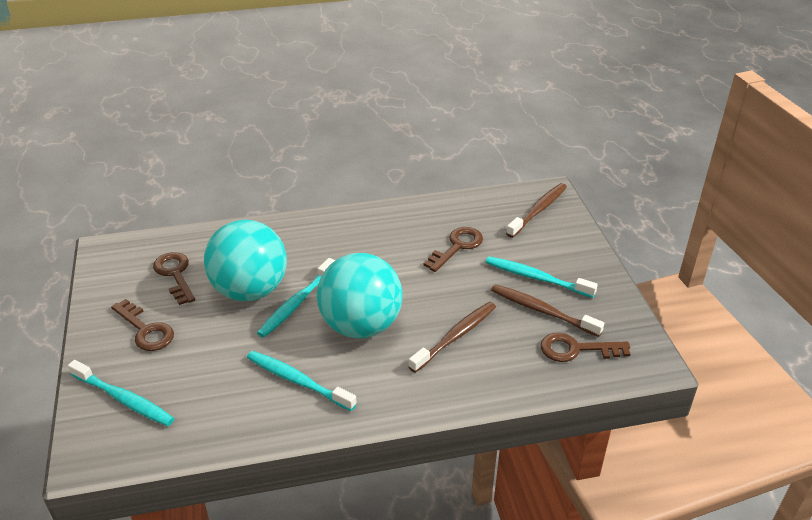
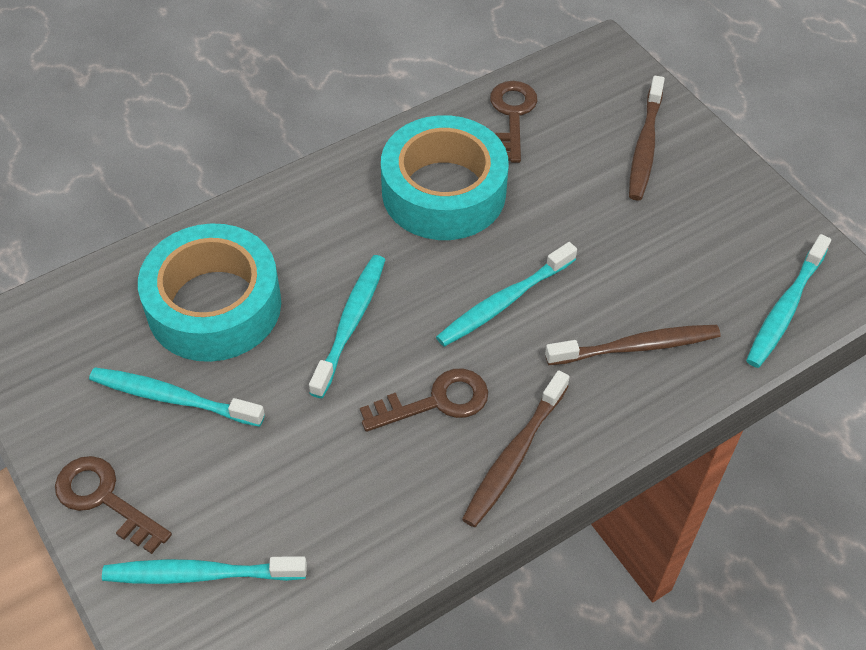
brown key: 4 -> 3
turquoise ball: 2 -> 0
turquoise tape: 0 -> 2
turquoise toothbrush: 4 -> 5

